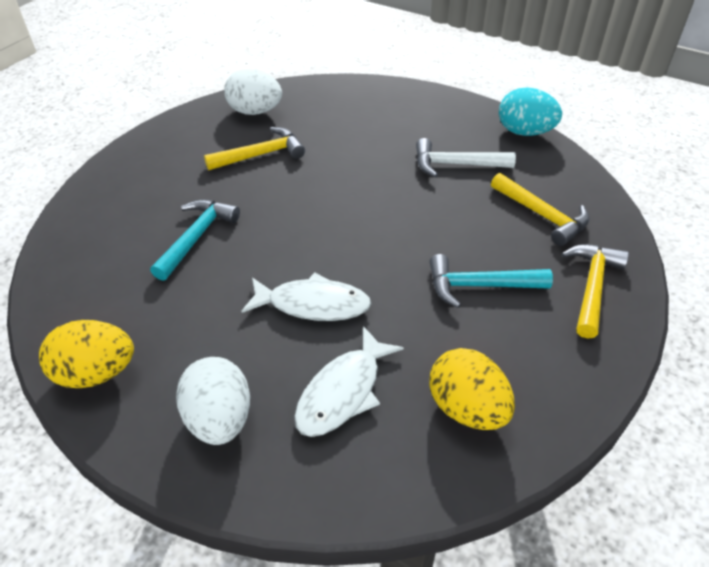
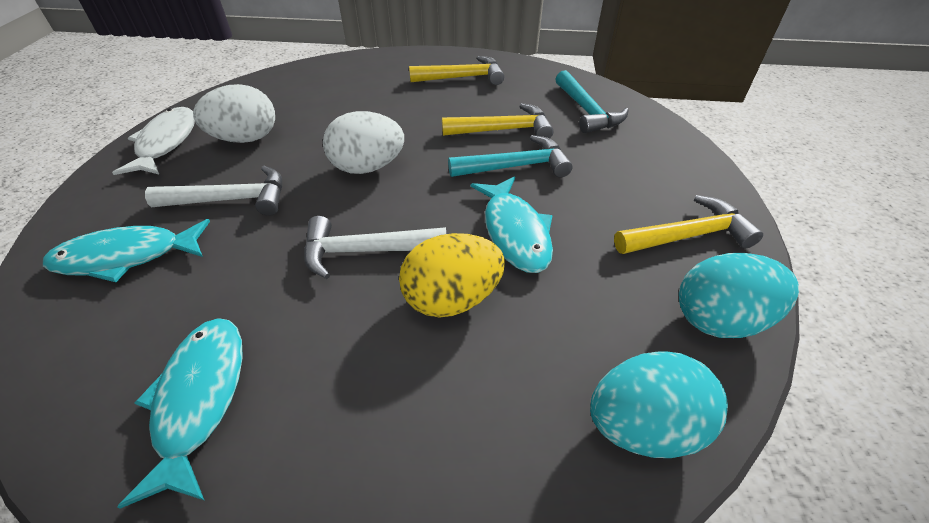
turquoise egg: 1 -> 2
turquoise fish: 0 -> 3
white fish: 2 -> 1
white hammer: 1 -> 2
yellow egg: 2 -> 1

